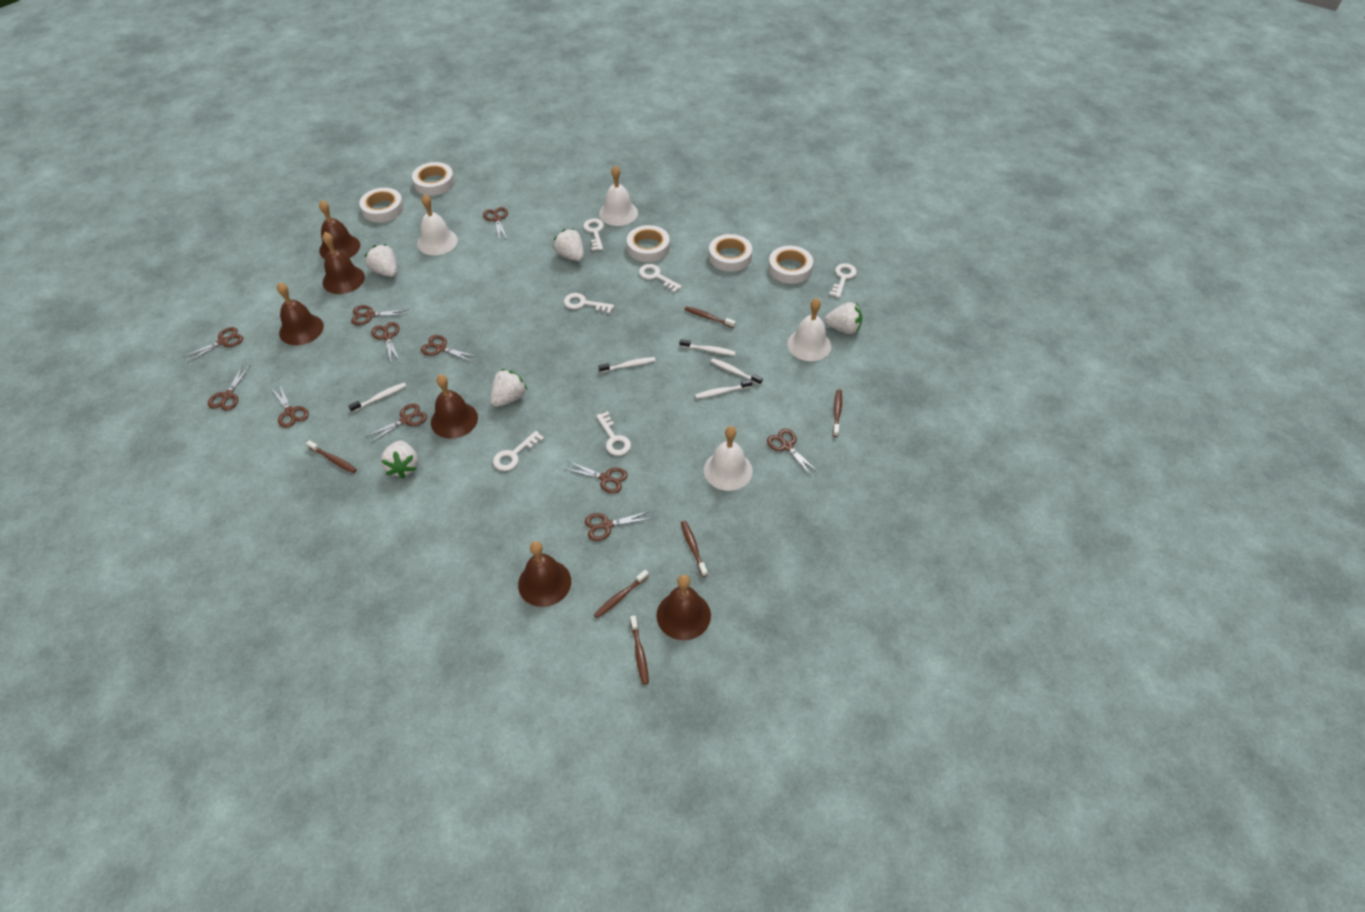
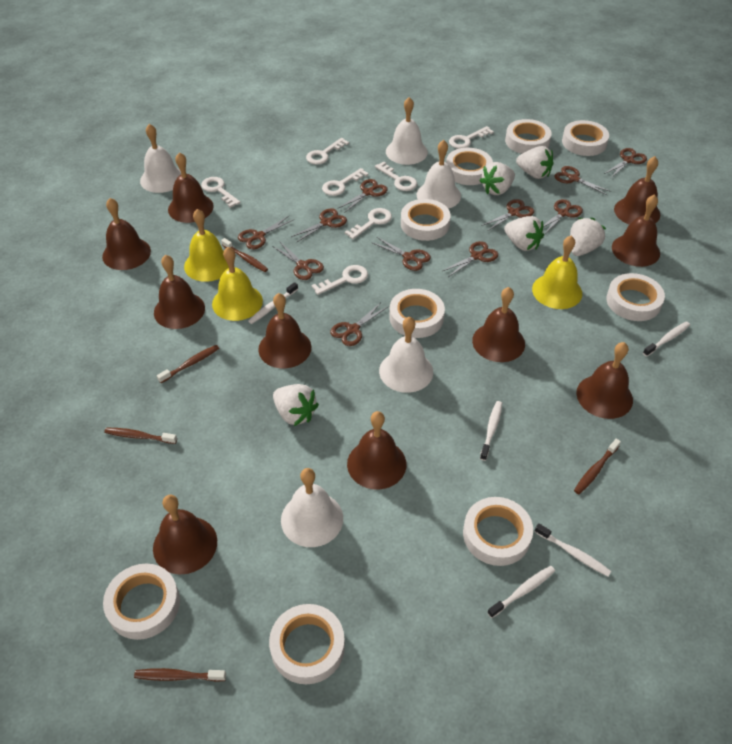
brown bell: 6 -> 10
brown toothbrush: 6 -> 5
white bell: 4 -> 5
white key: 6 -> 7
white tape: 5 -> 9
yellow bell: 0 -> 3

